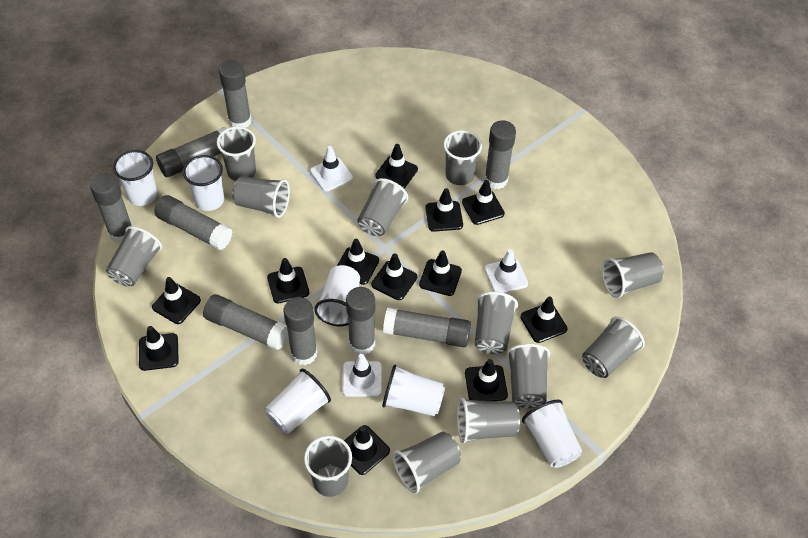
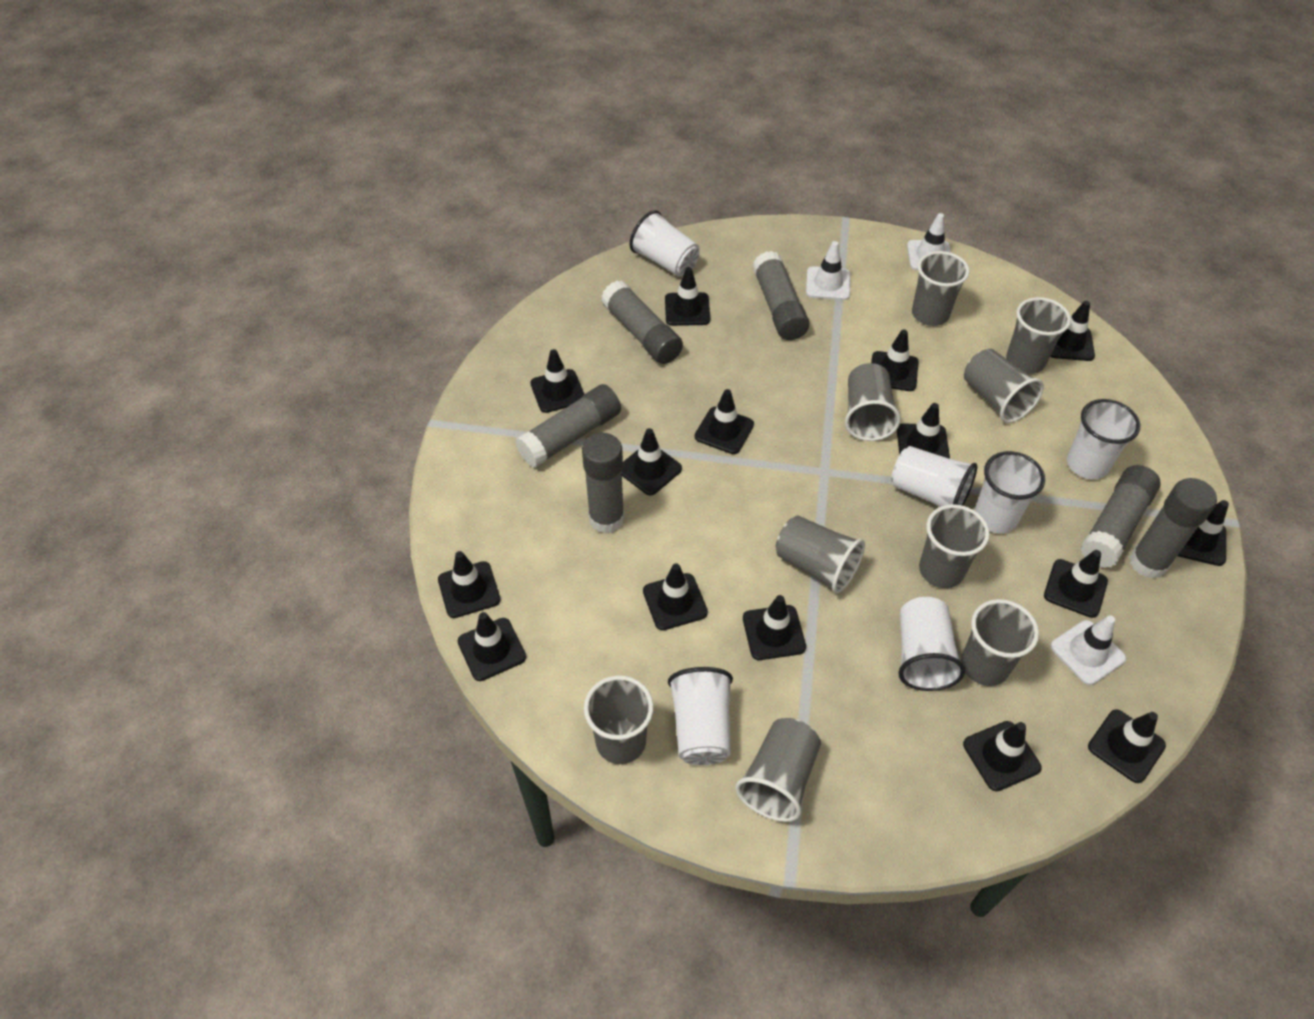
black traffic cone: 12 -> 15
grey cup: 12 -> 9
grey glue stick: 9 -> 6

